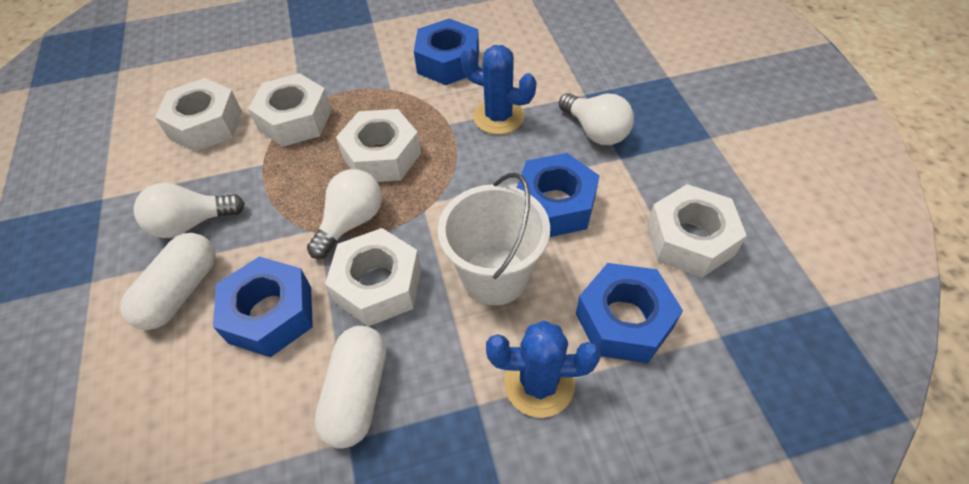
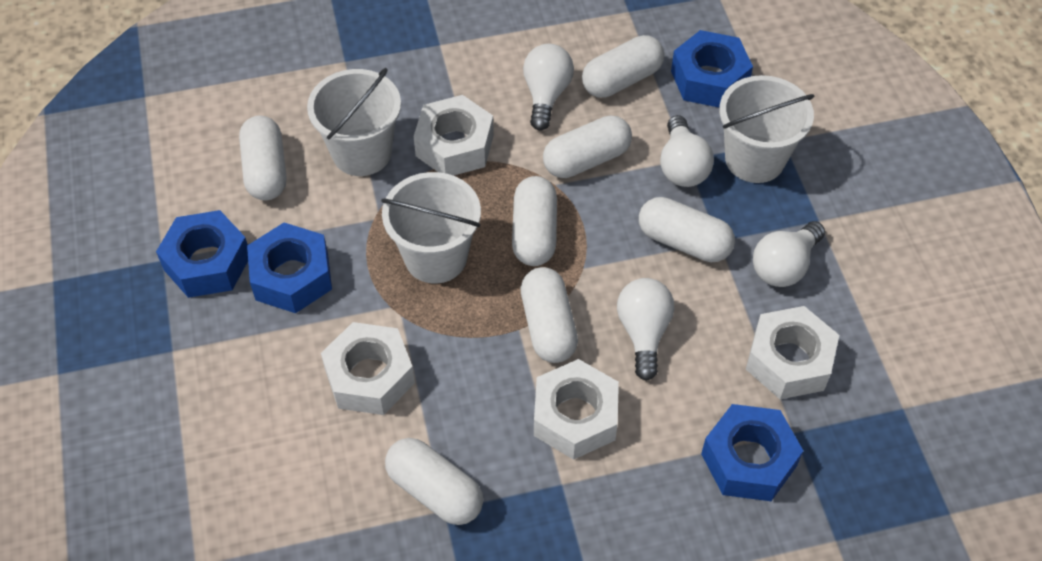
blue cactus: 2 -> 0
white bucket: 1 -> 3
white capsule: 2 -> 7
white light bulb: 3 -> 4
white nut: 5 -> 4

